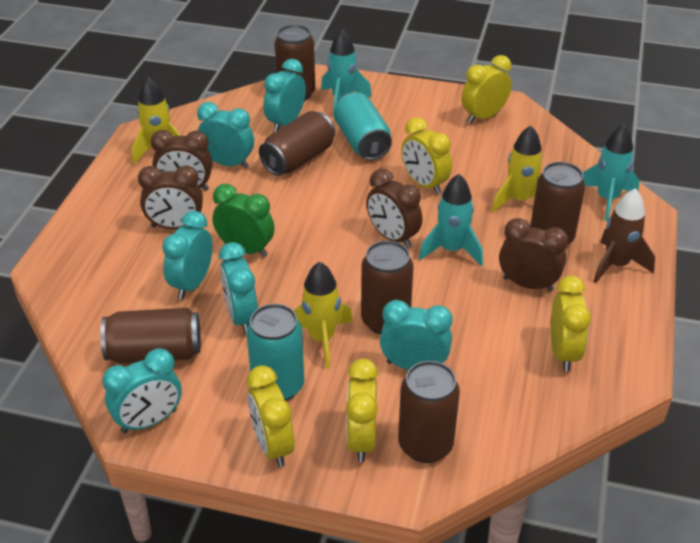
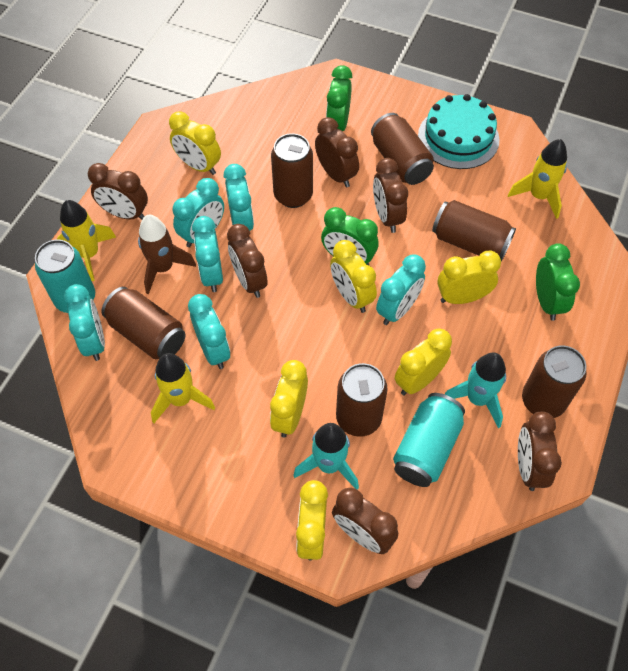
brown clock: 4 -> 6
green clock: 1 -> 3
turquoise cake: 0 -> 1
turquoise rocket: 3 -> 2
yellow clock: 5 -> 6

